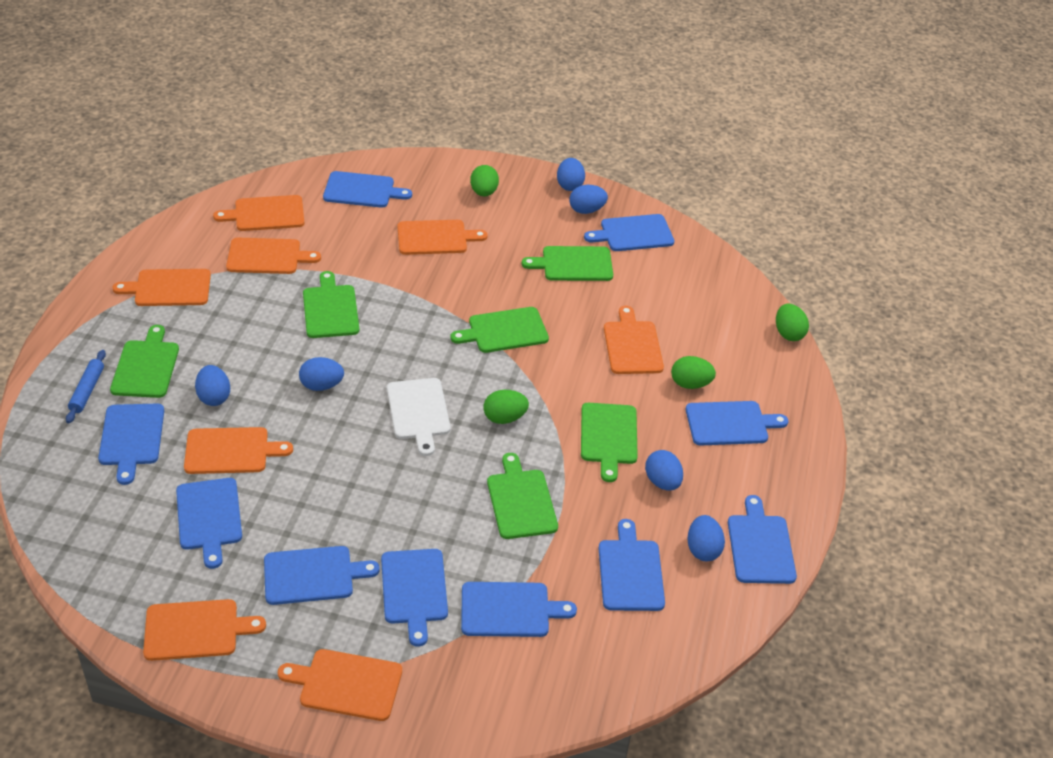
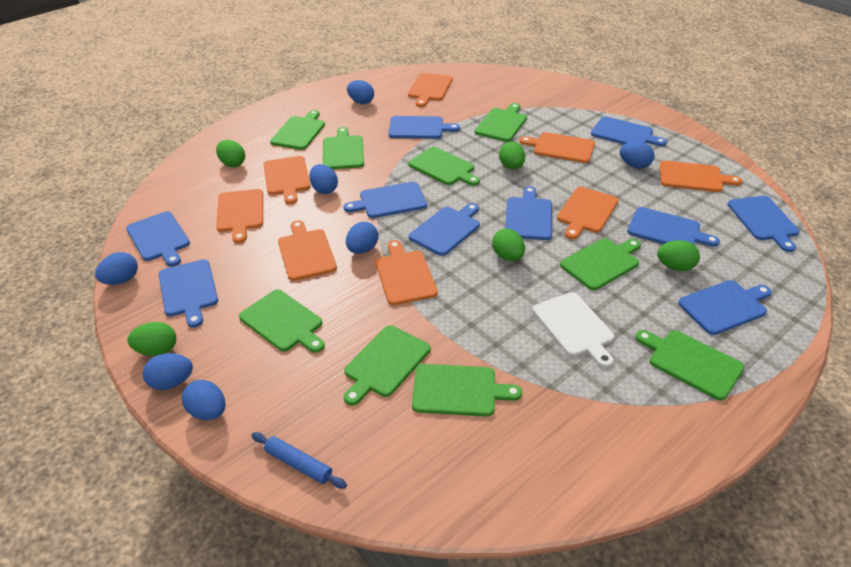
blue egg: 6 -> 7
green cutting board: 6 -> 9
green egg: 4 -> 5

